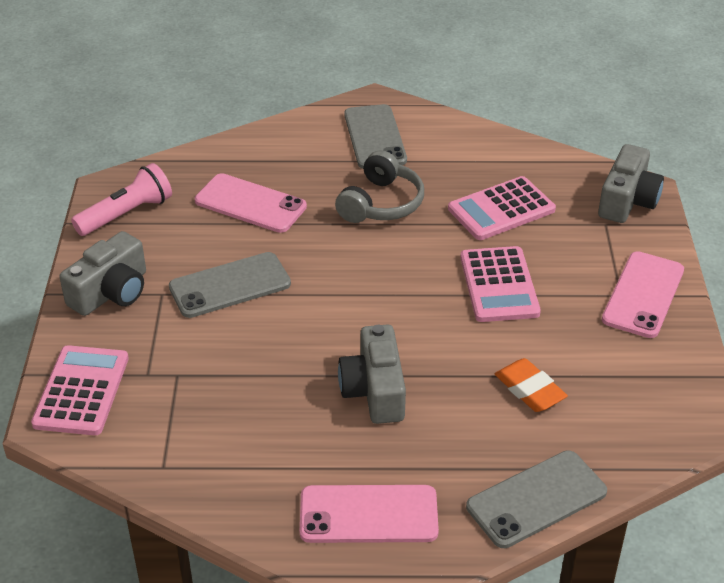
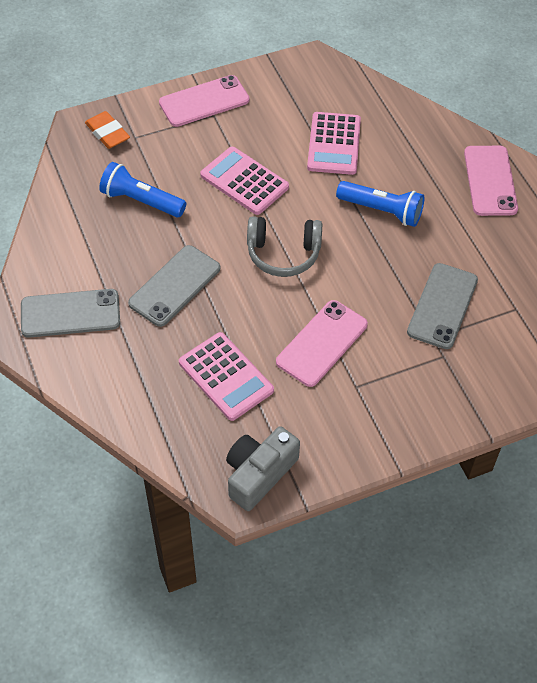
blue flashlight: 0 -> 2
grey camera: 3 -> 1
pink flashlight: 1 -> 0

